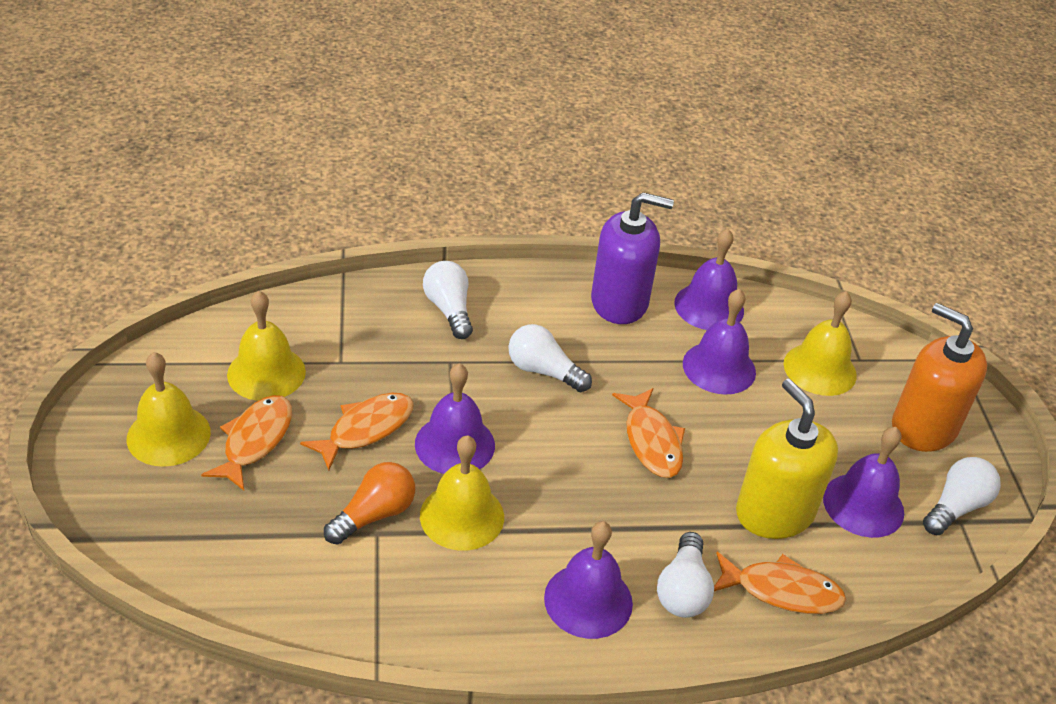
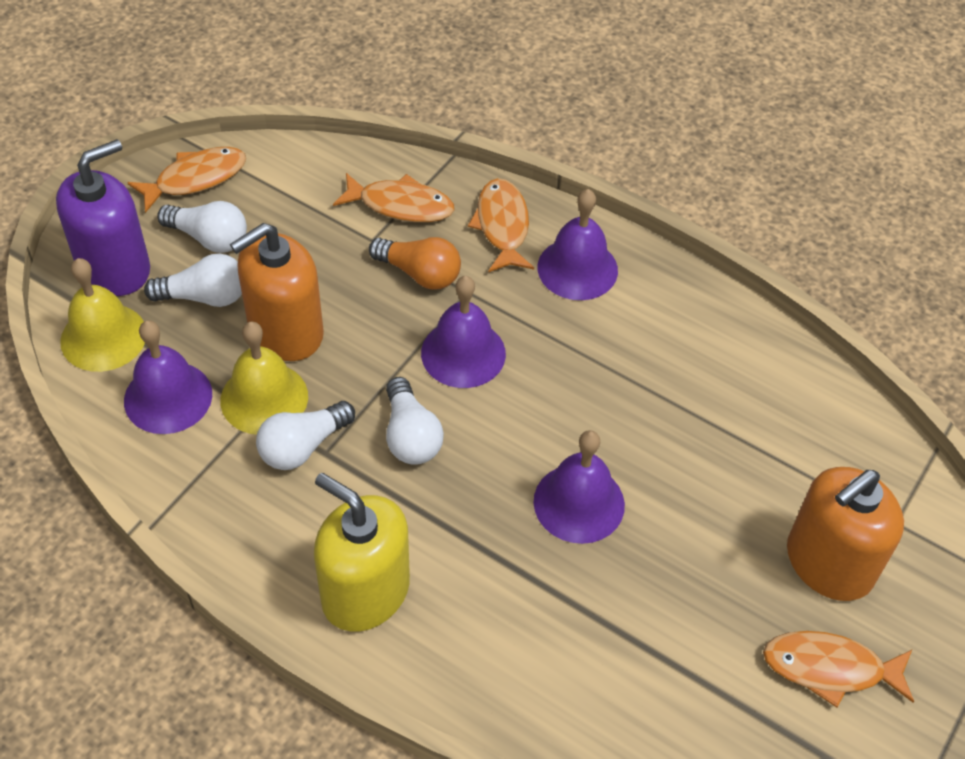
orange soap dispenser: 1 -> 2
purple bell: 5 -> 4
yellow bell: 4 -> 2

